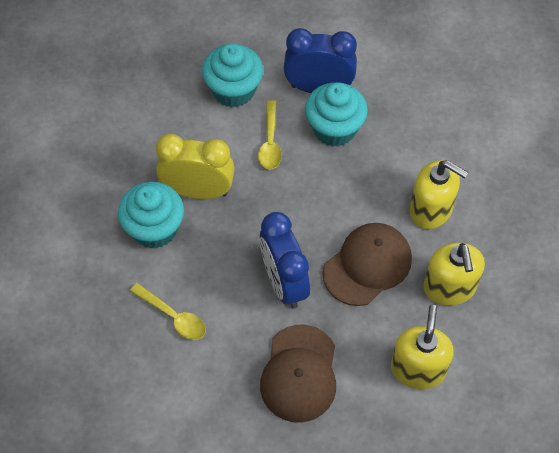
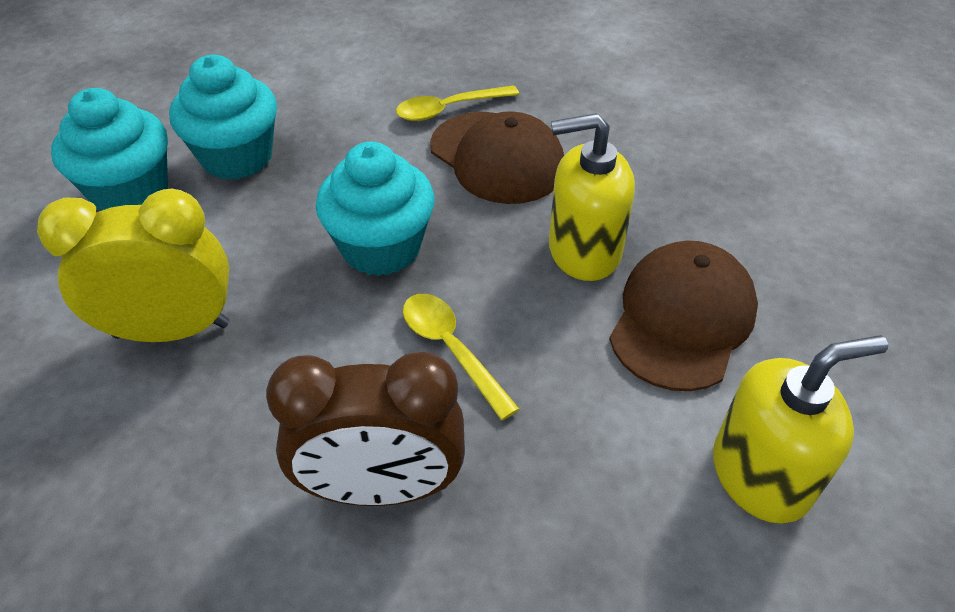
blue clock: 2 -> 0
brown clock: 0 -> 1
yellow soap dispenser: 3 -> 2

